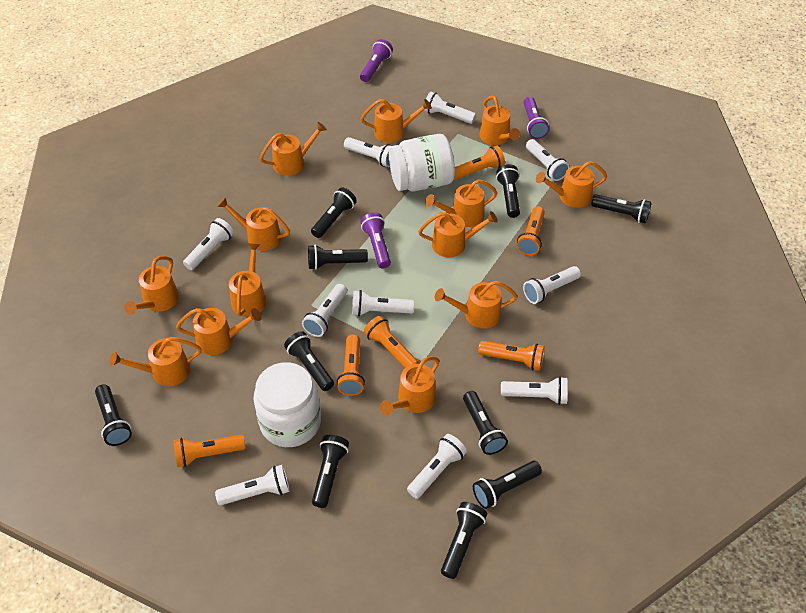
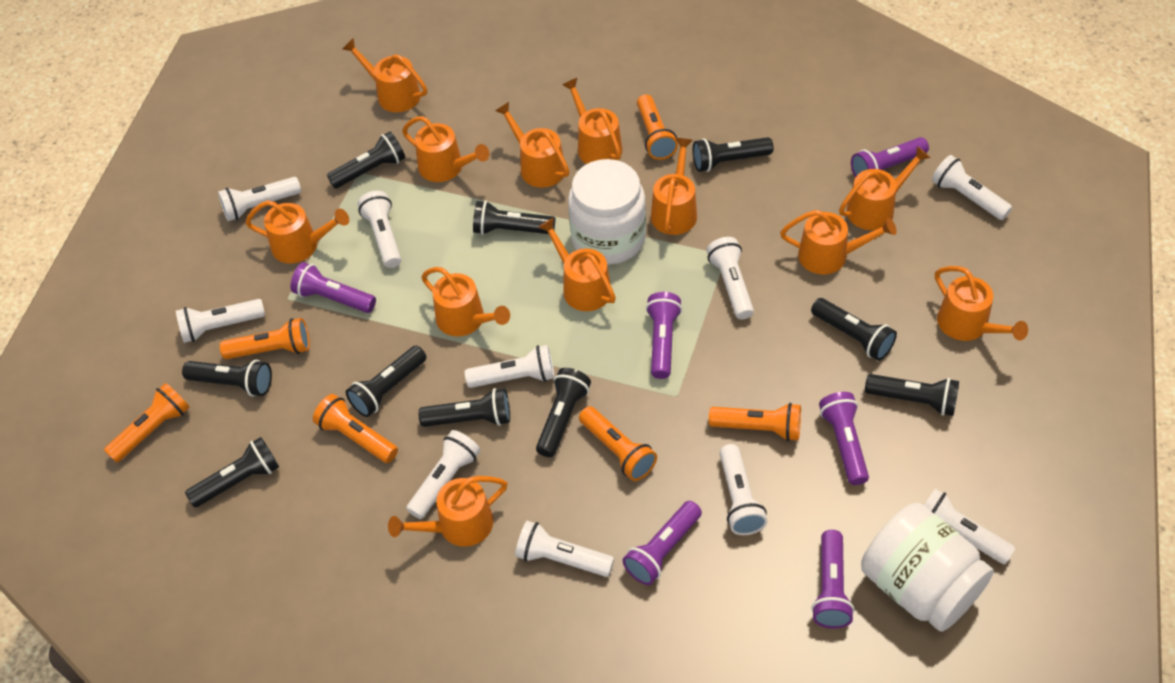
orange watering can: 13 -> 12
purple flashlight: 3 -> 6

